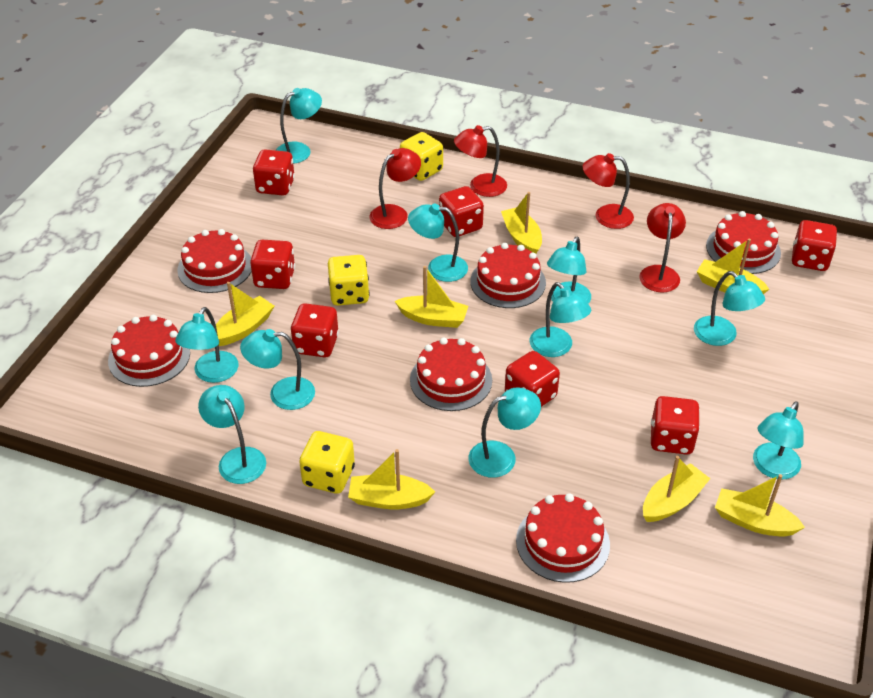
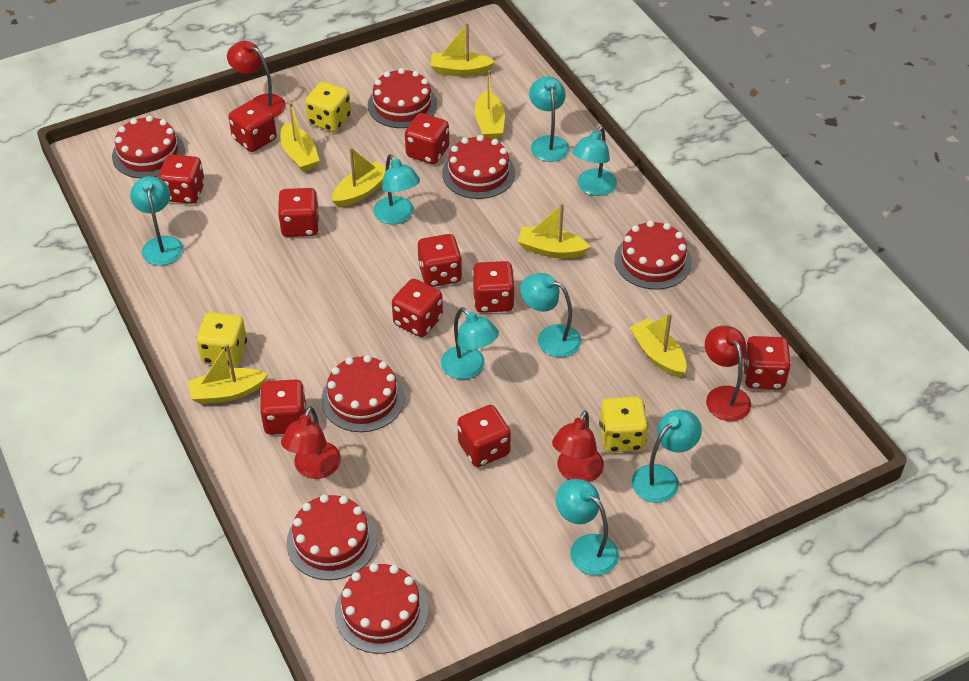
red cake: 6 -> 7
red dice: 7 -> 10
turquoise lamp: 10 -> 8

